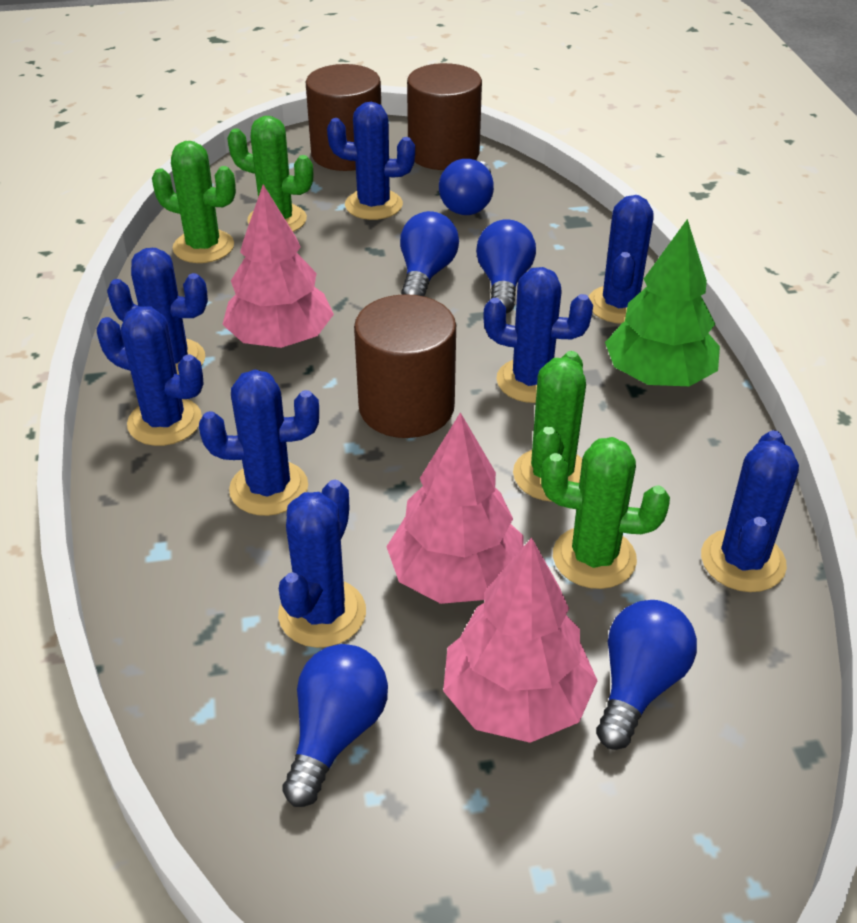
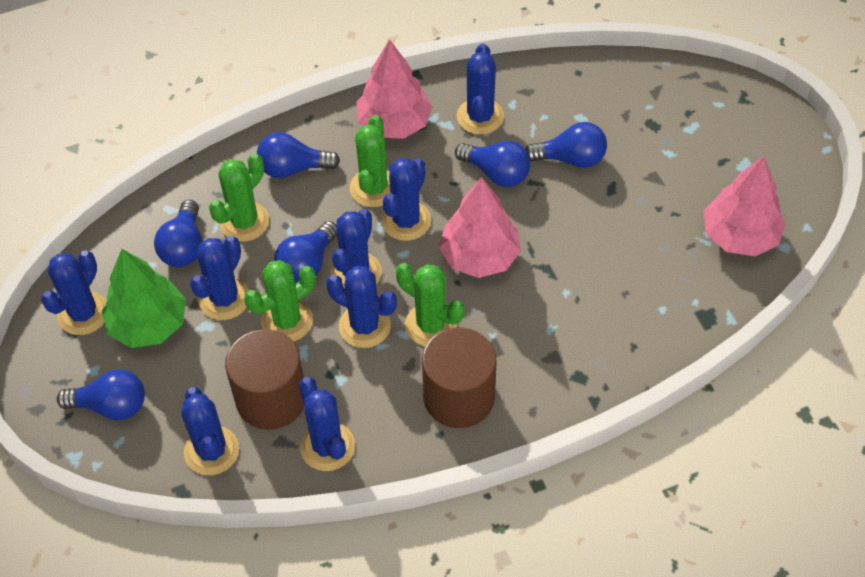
blue light bulb: 5 -> 6
brown cylinder: 3 -> 2

